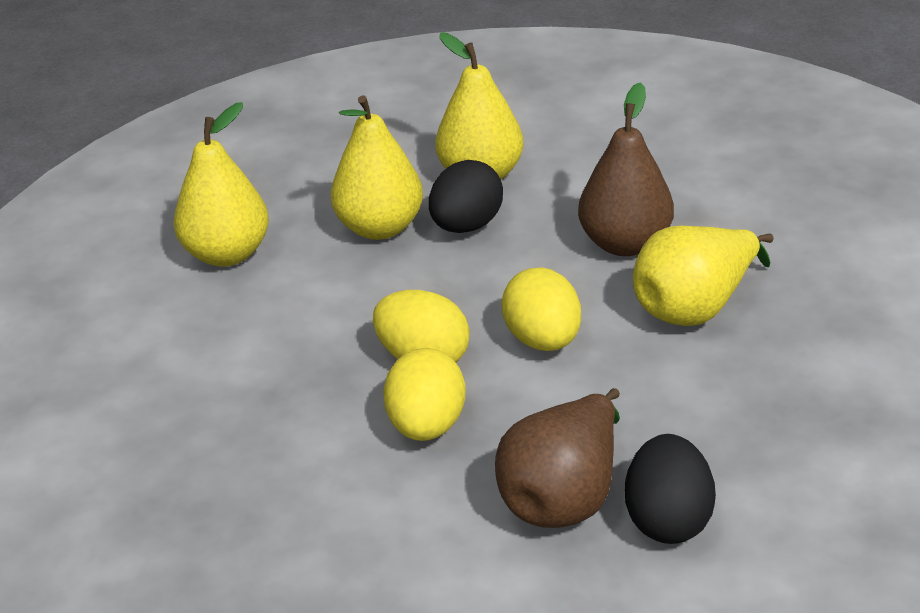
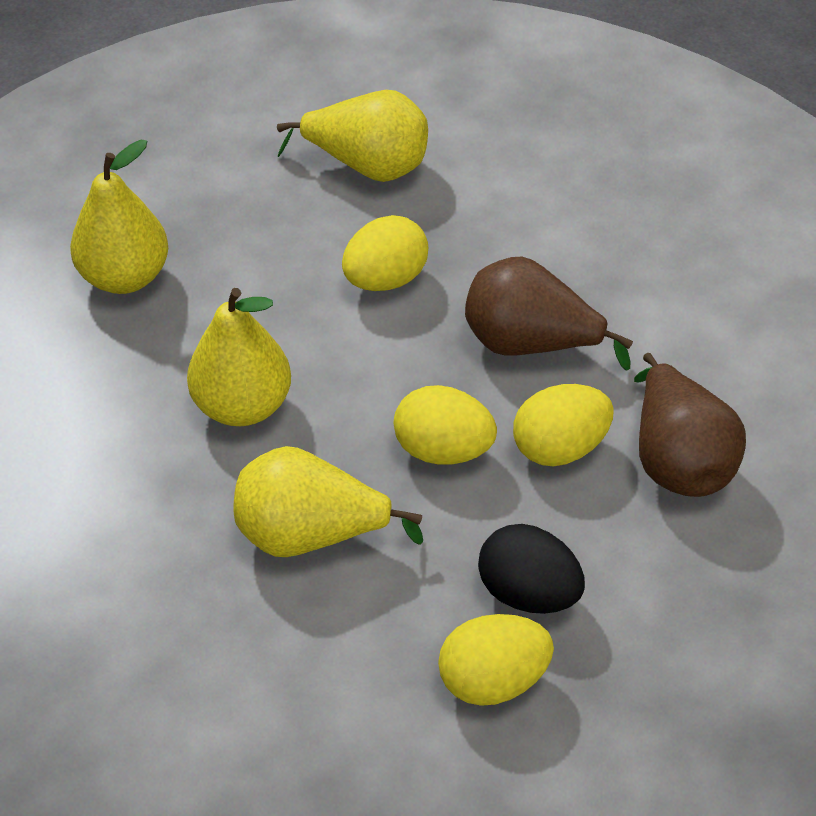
black egg: 2 -> 1
yellow egg: 3 -> 4

